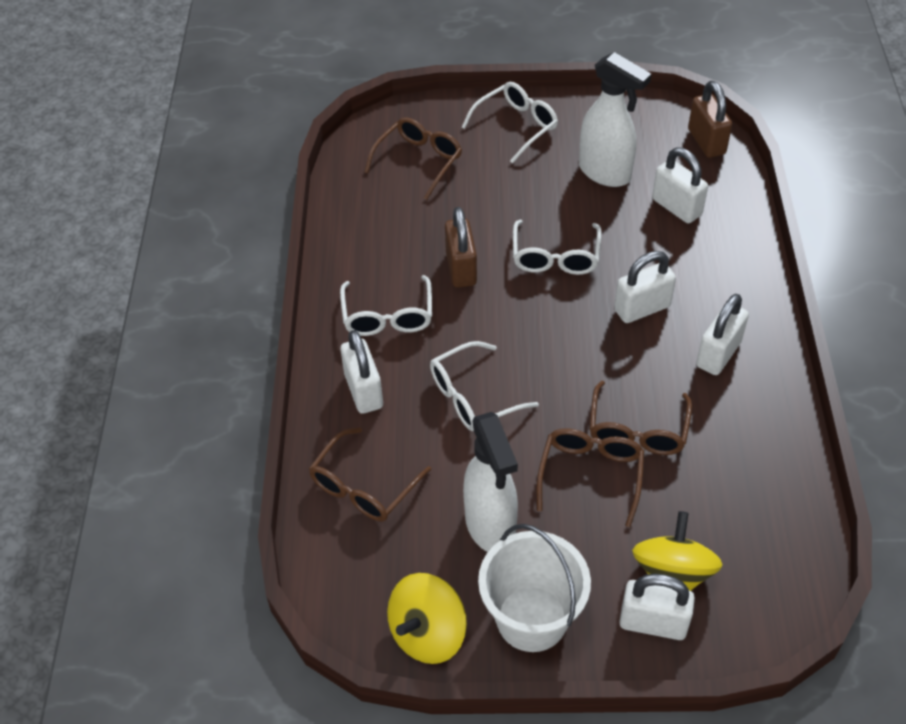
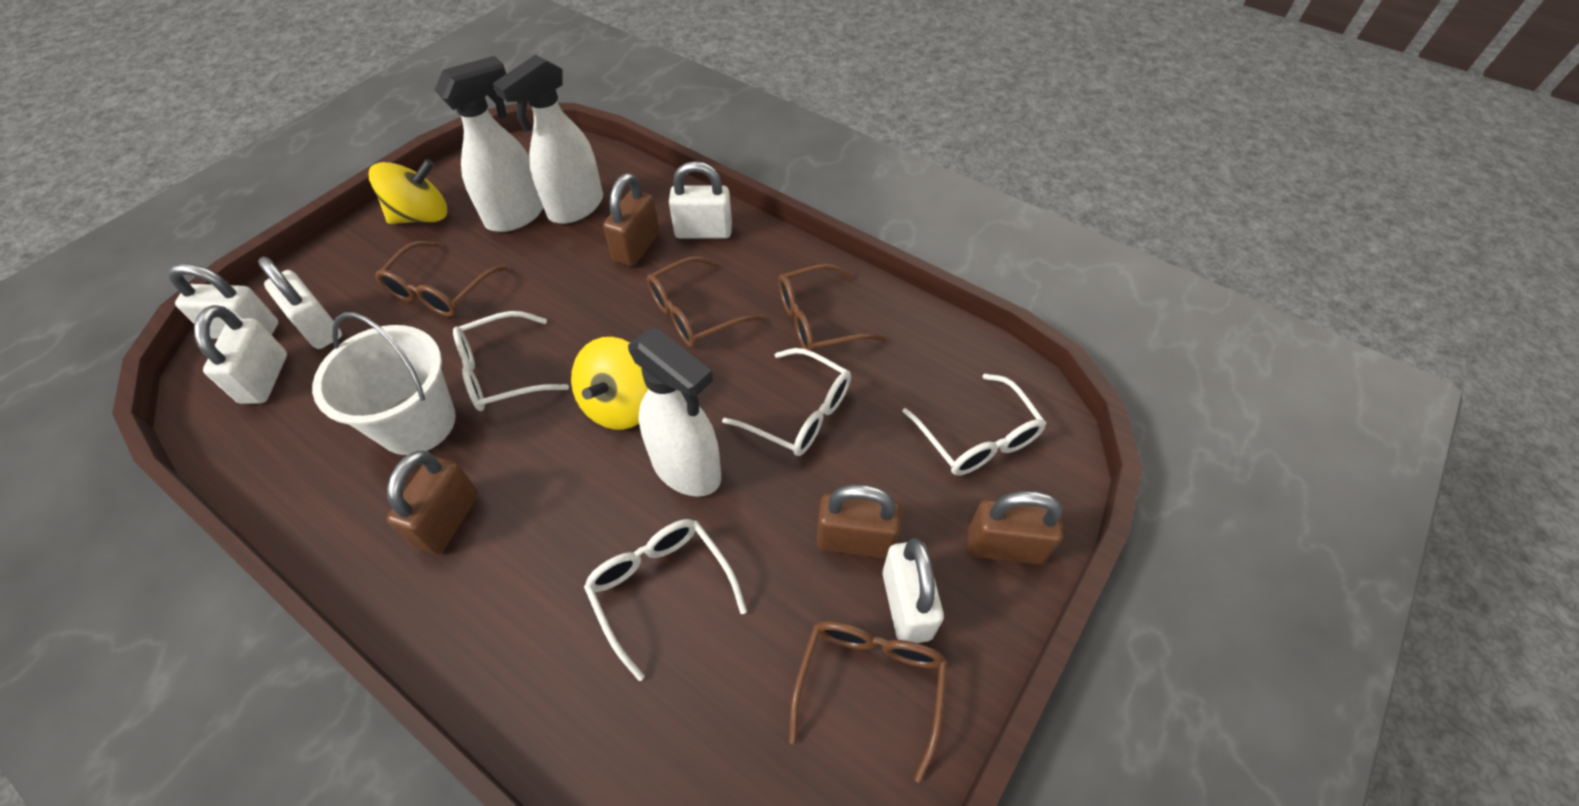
brown padlock: 2 -> 4
white spray bottle: 2 -> 3

